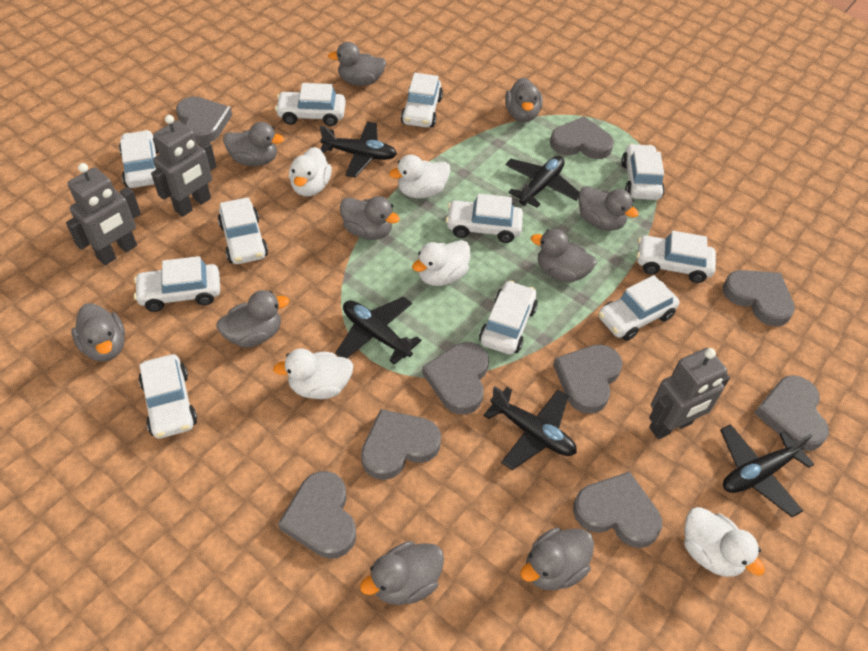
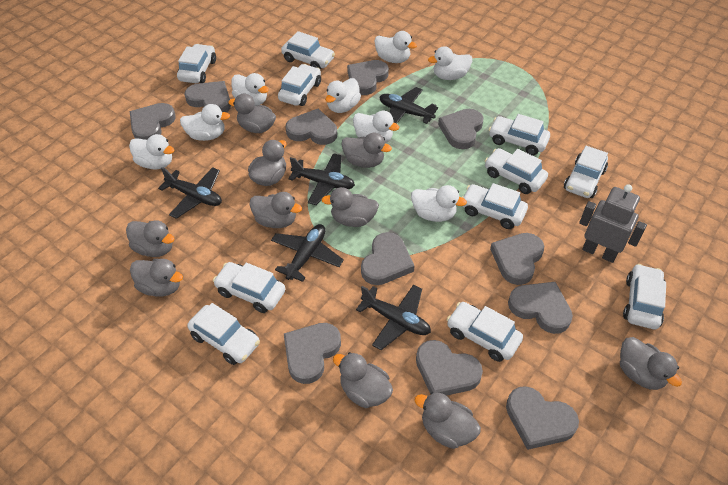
grey heart: 9 -> 11
grey robot: 3 -> 1
white duck: 5 -> 8

